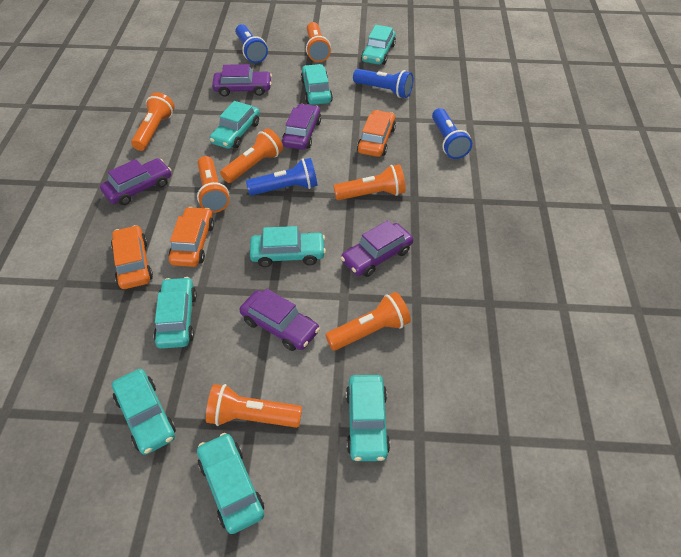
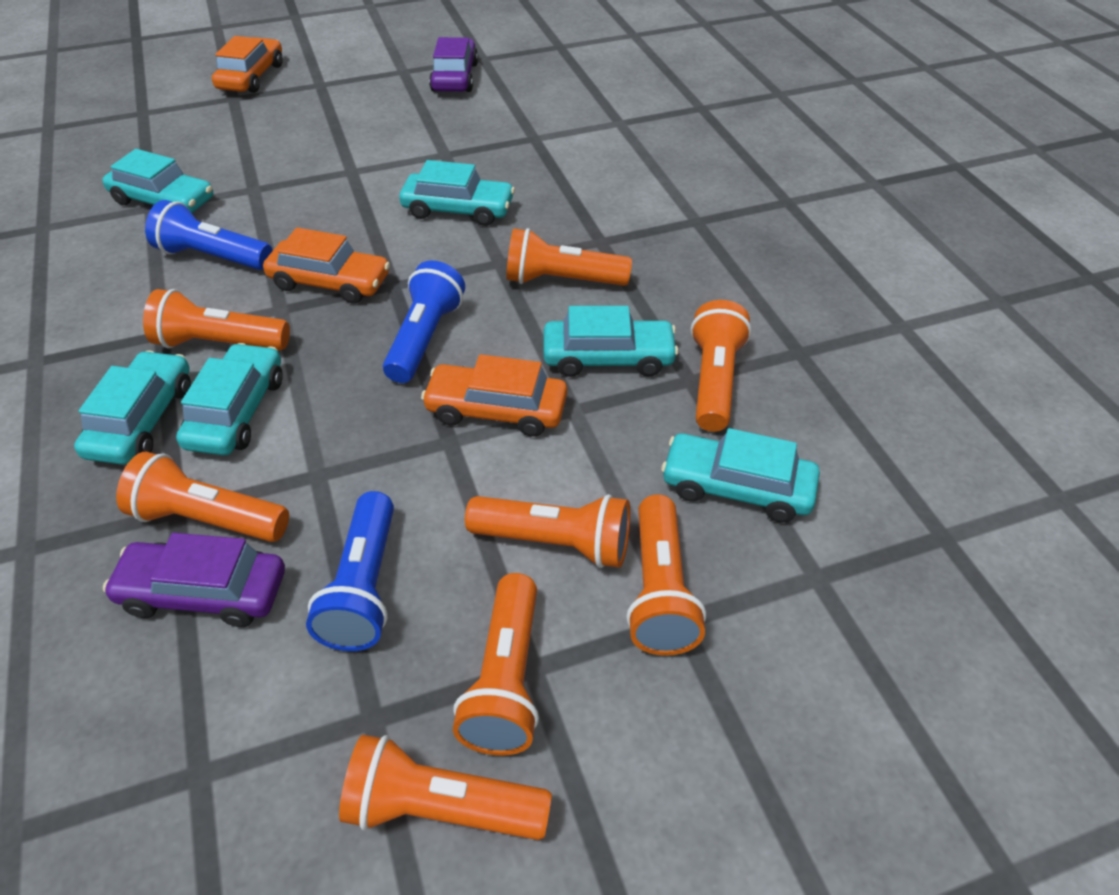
blue flashlight: 4 -> 3
orange flashlight: 7 -> 8
purple car: 5 -> 2
turquoise car: 8 -> 6

